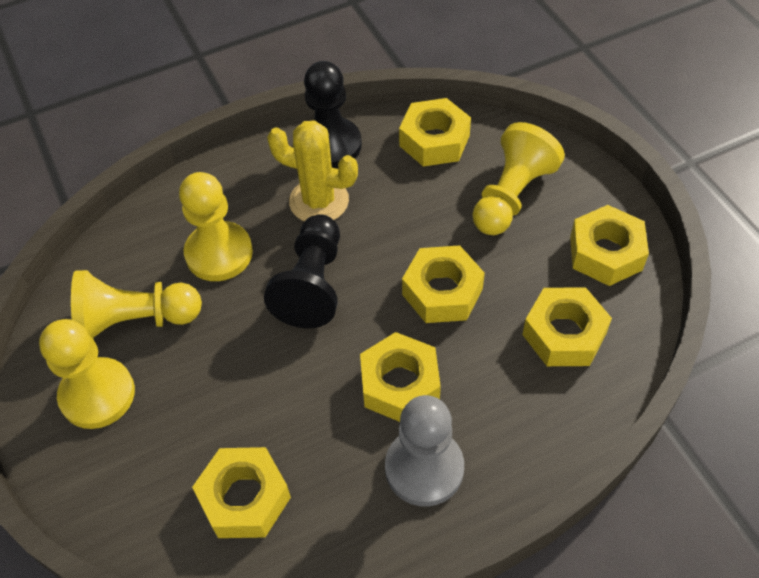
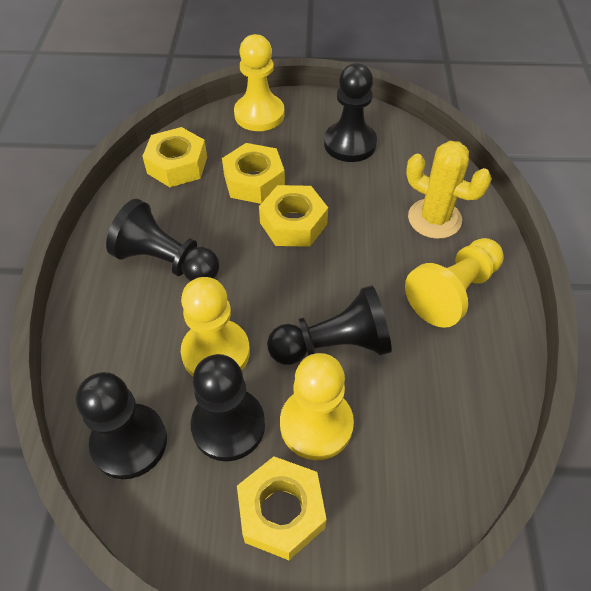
black pawn: 2 -> 5
grey pawn: 1 -> 0
yellow nut: 6 -> 4

